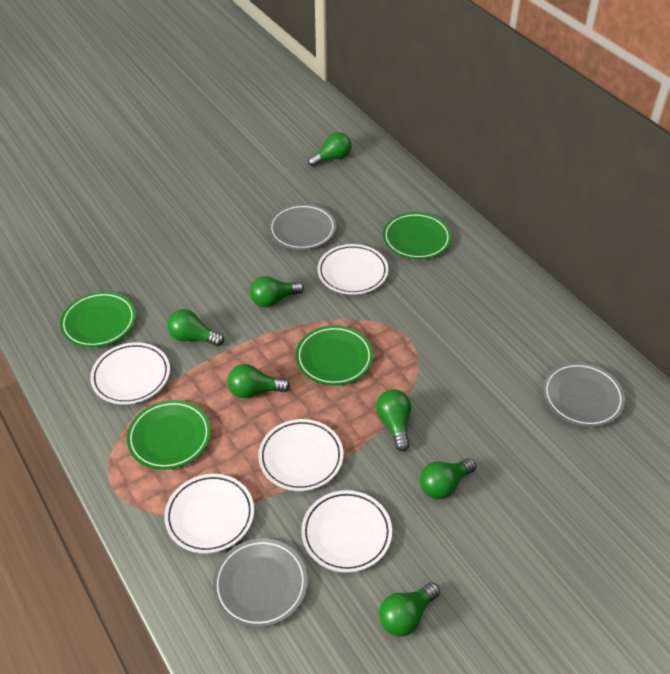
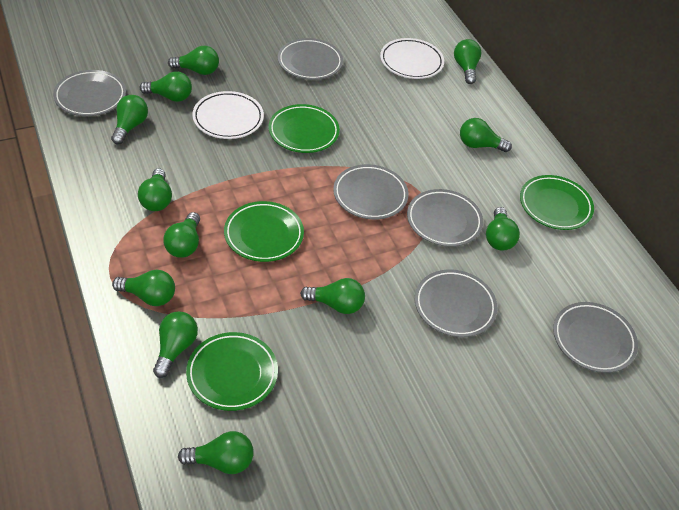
green light bulb: 7 -> 12
grey plate: 3 -> 6
white plate: 5 -> 2

